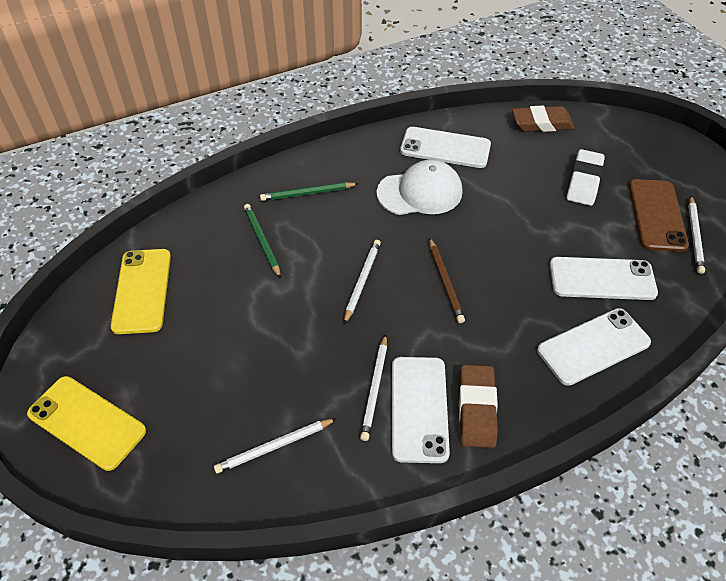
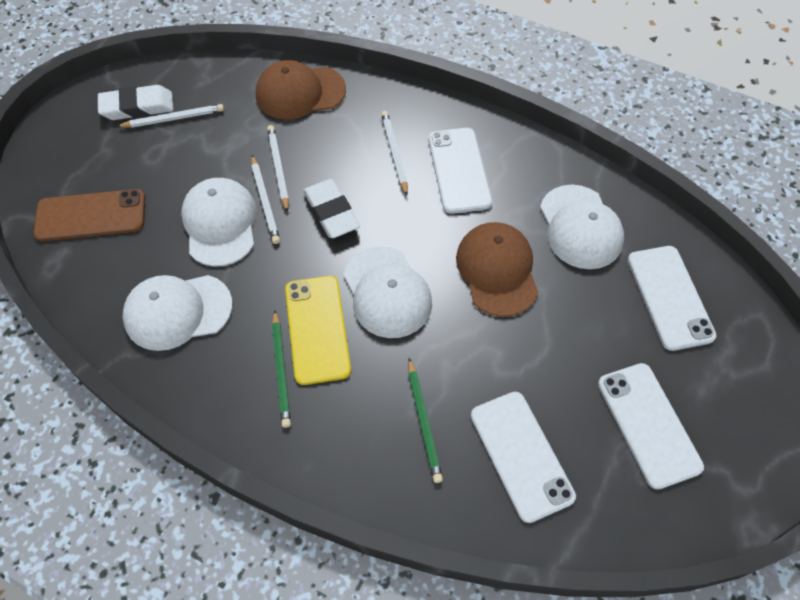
brown cap: 0 -> 2
brown eraser: 2 -> 0
brown pencil: 1 -> 0
white cap: 1 -> 4
white eraser: 1 -> 2
yellow phone: 2 -> 1

